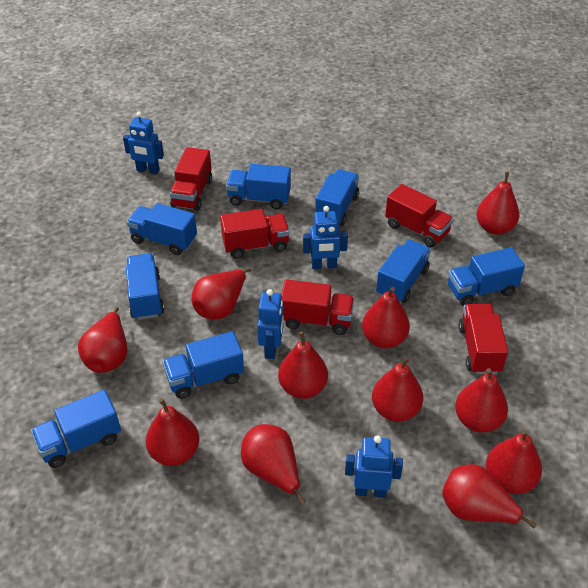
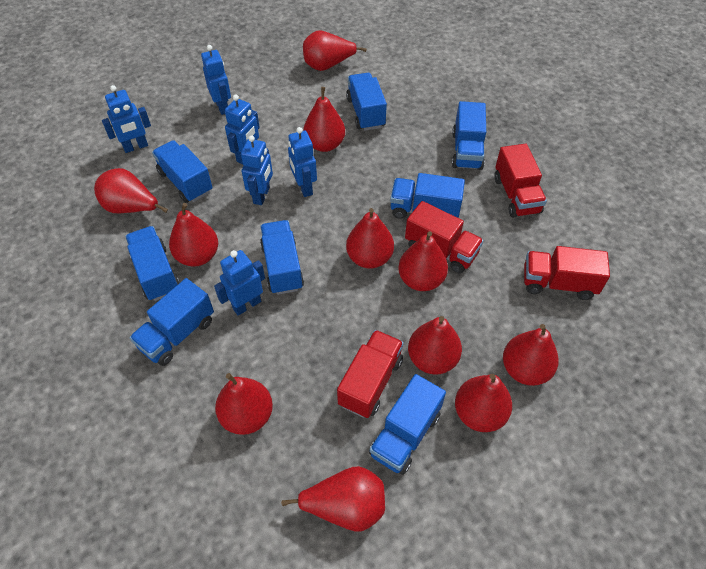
blue robot: 4 -> 6
red truck: 5 -> 4

